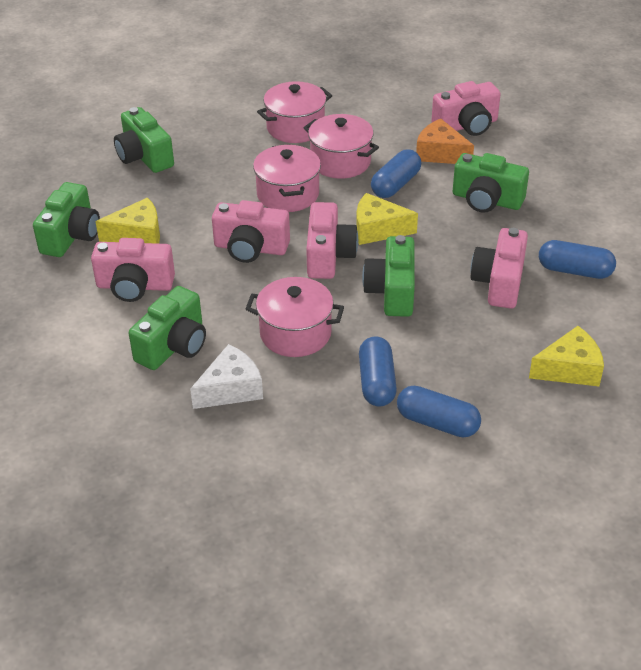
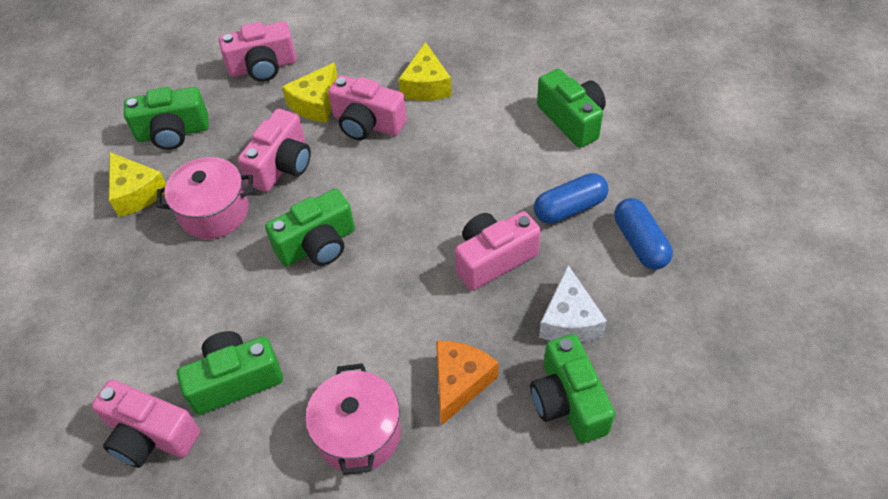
blue capsule: 4 -> 2
pink pot: 4 -> 2

